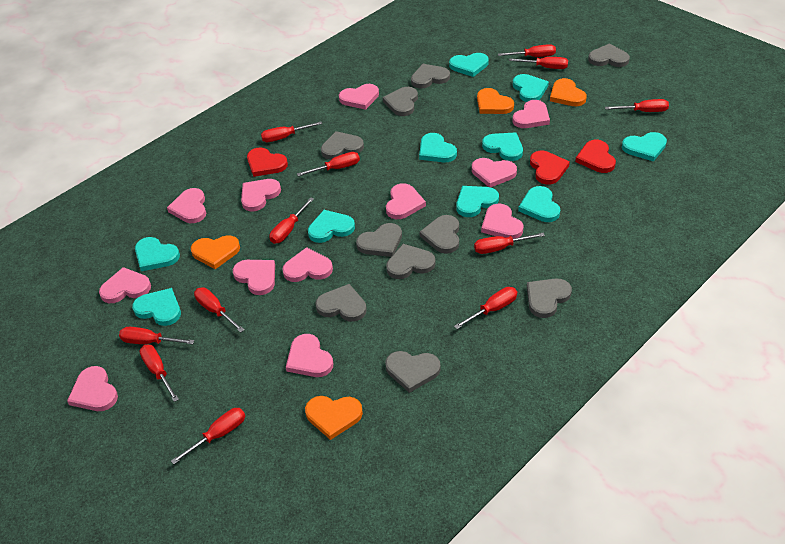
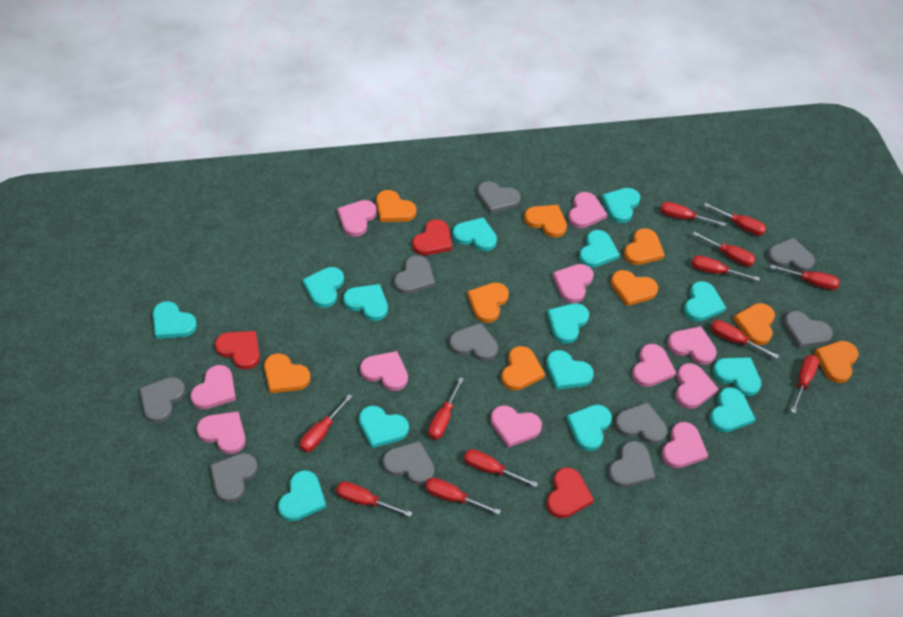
orange heart: 4 -> 9
pink heart: 12 -> 11
turquoise heart: 10 -> 14

